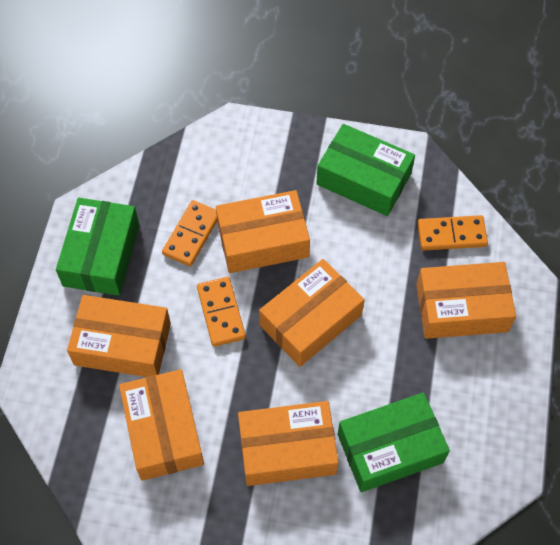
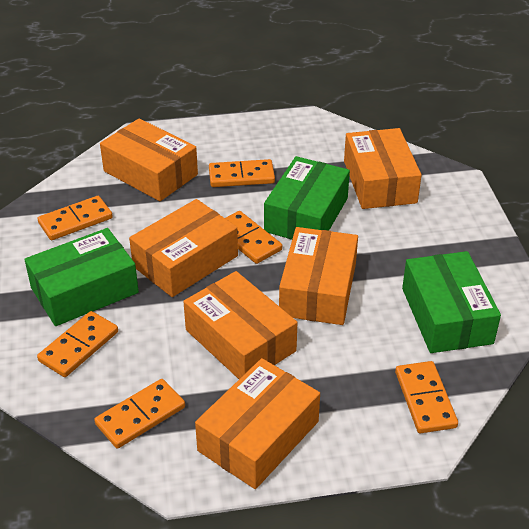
orange domino: 3 -> 6

